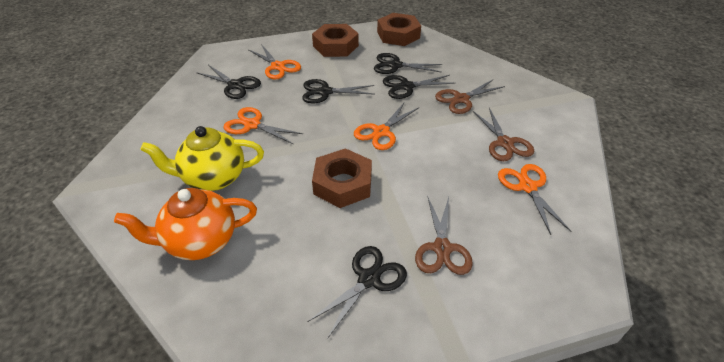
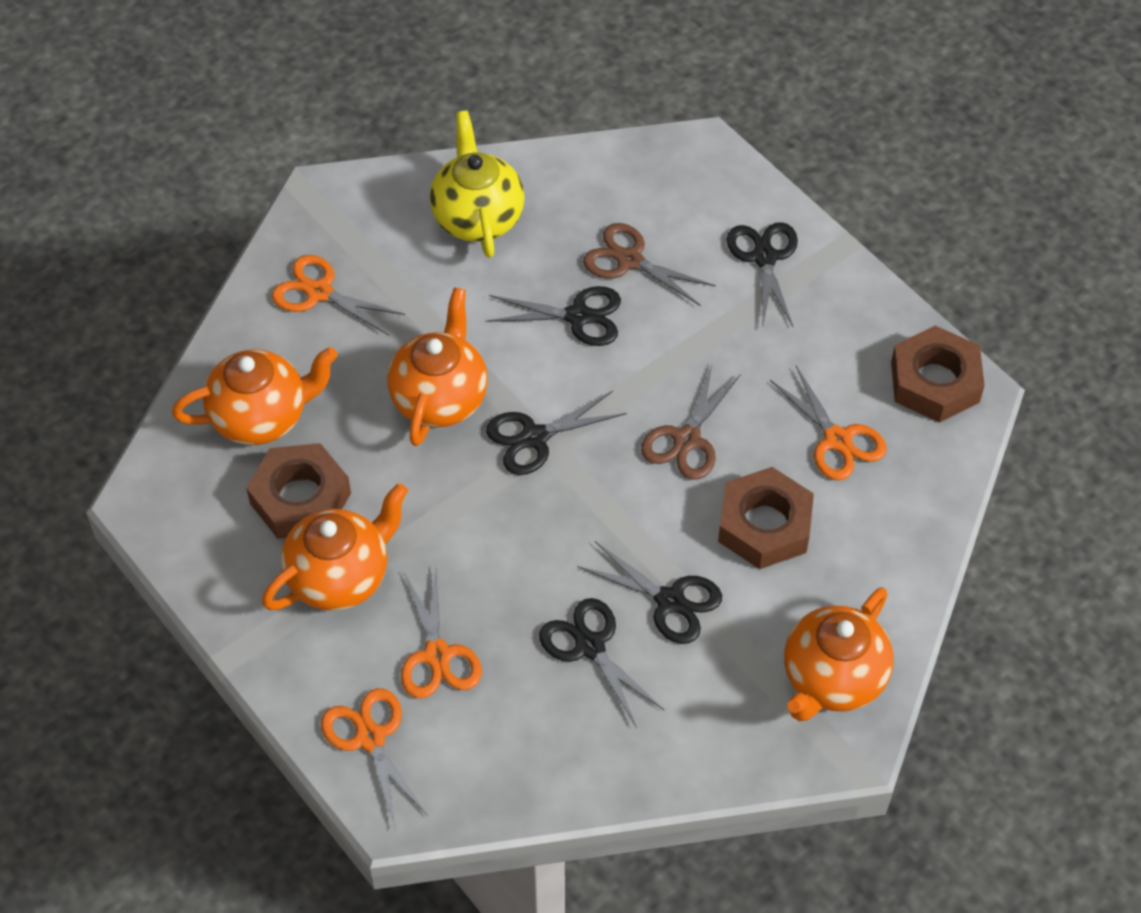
brown scissors: 3 -> 2
orange teapot: 1 -> 4

